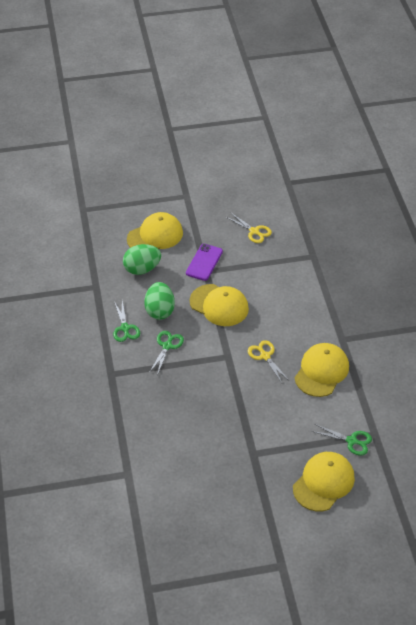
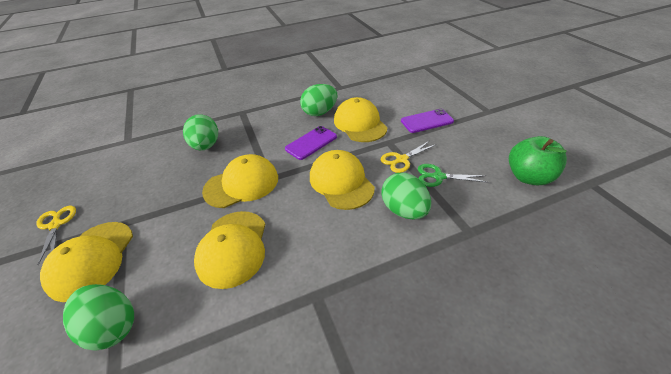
green apple: 0 -> 1
green egg: 2 -> 4
green scissors: 3 -> 1
purple phone: 1 -> 2
yellow cap: 4 -> 5

